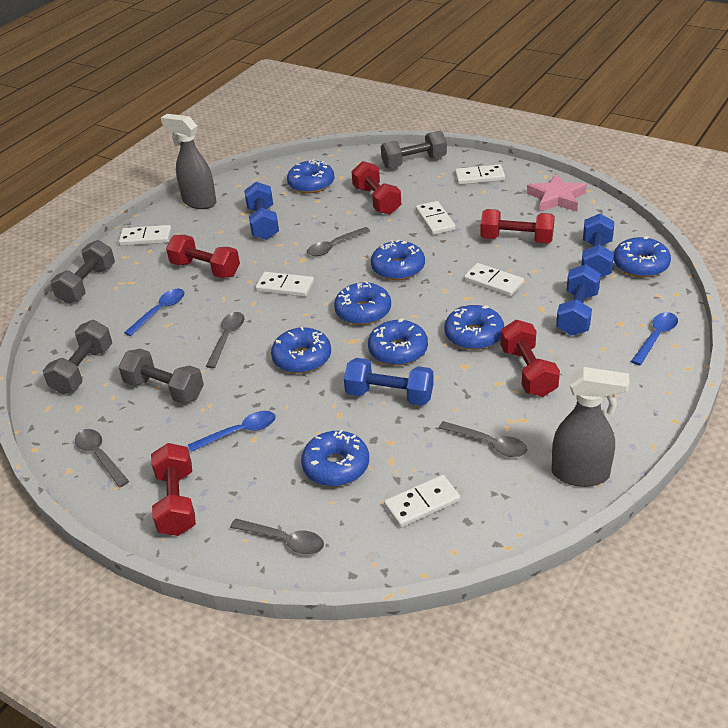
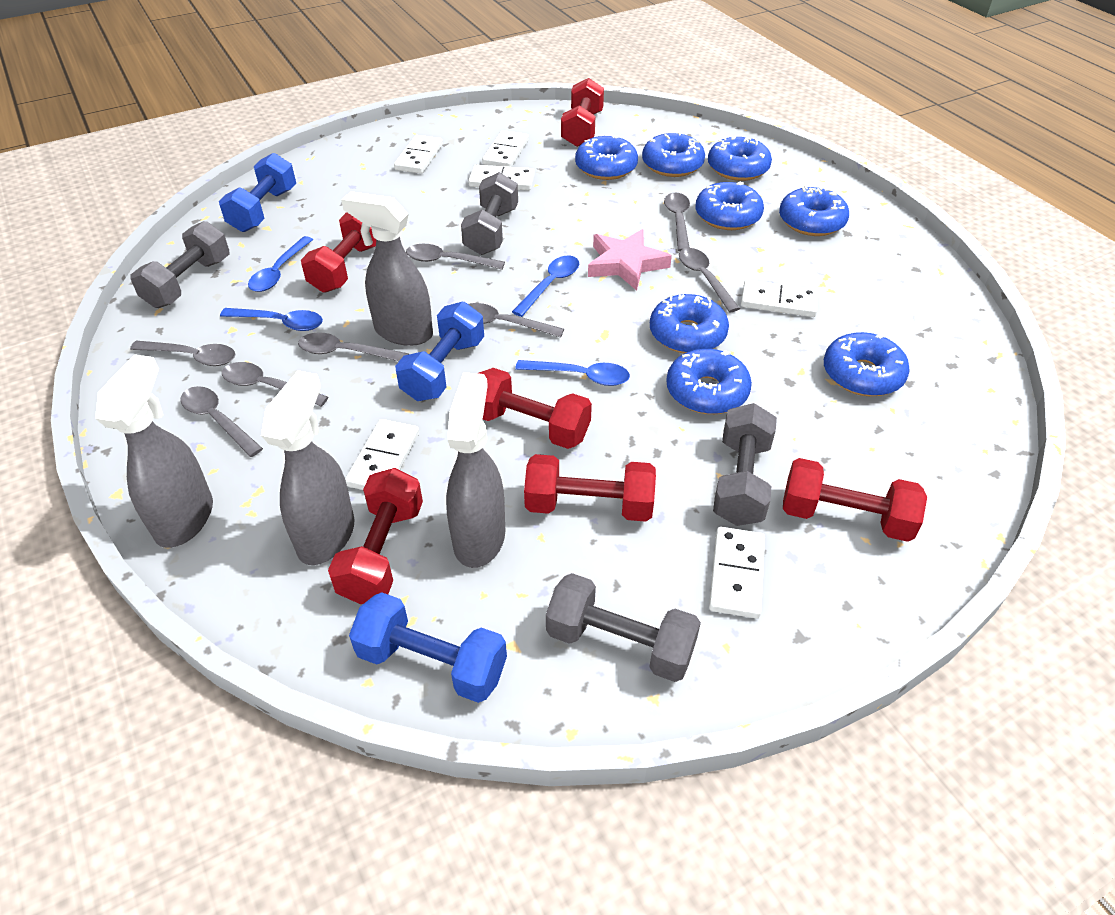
blue dumbbell: 4 -> 3
blue spoon: 3 -> 4
grey spoon: 5 -> 8
grey spray bottle: 2 -> 4
red dumbbell: 5 -> 6

